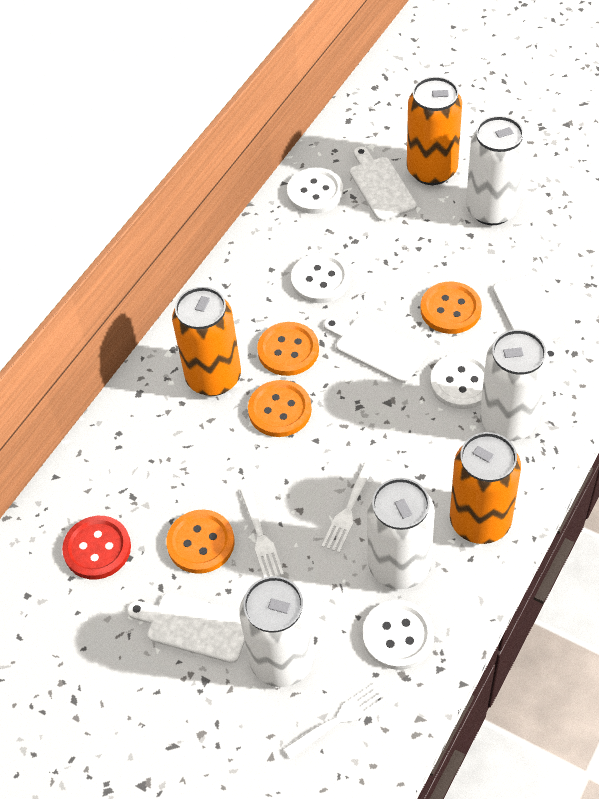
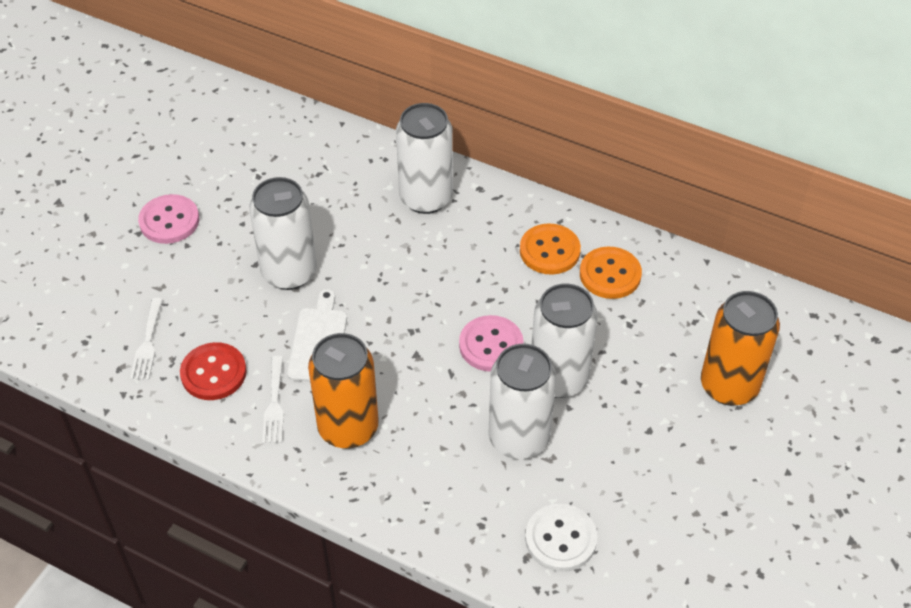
orange button: 4 -> 2
orange can: 3 -> 2
pink button: 0 -> 2
white button: 4 -> 1
white cutting board: 4 -> 1
white fork: 3 -> 2

